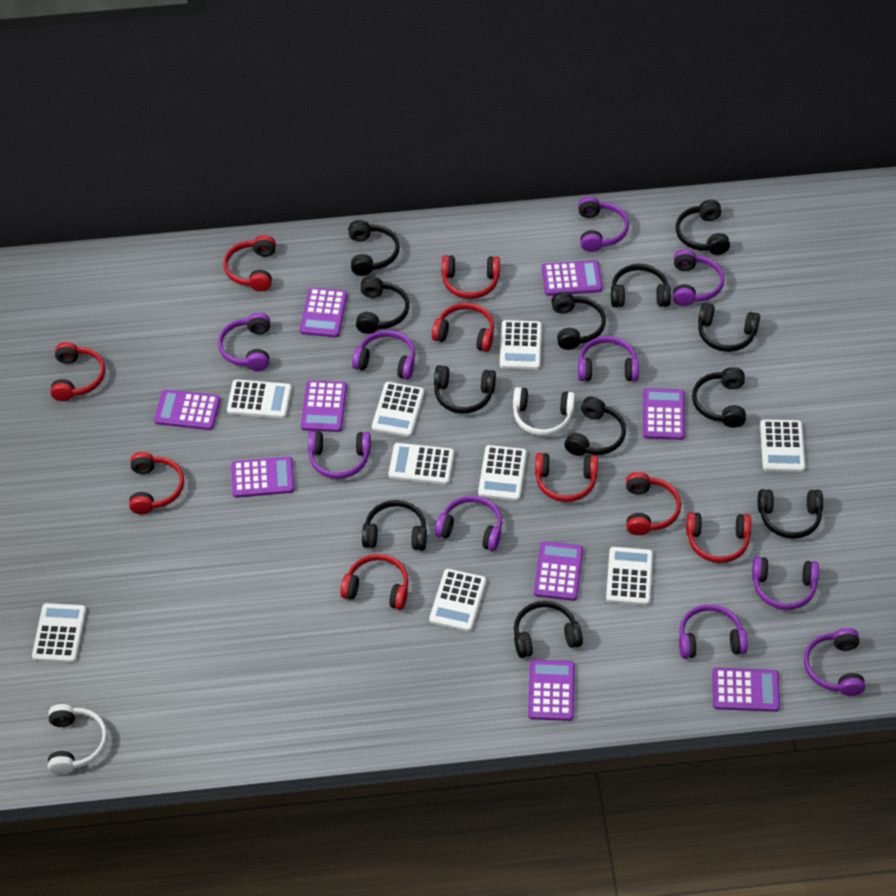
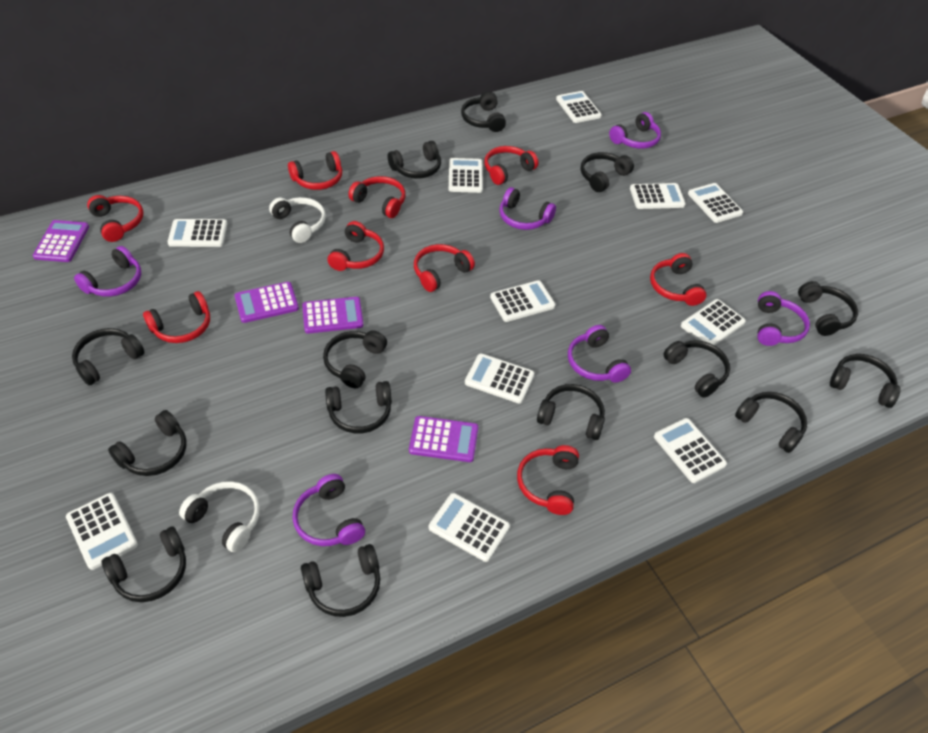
black headphones: 12 -> 14
purple calculator: 9 -> 4
purple headphones: 10 -> 6
white calculator: 9 -> 11

